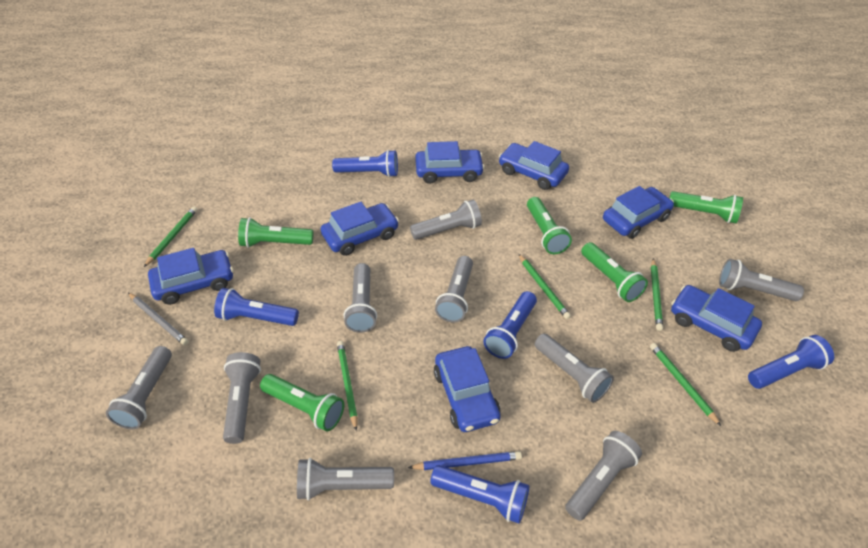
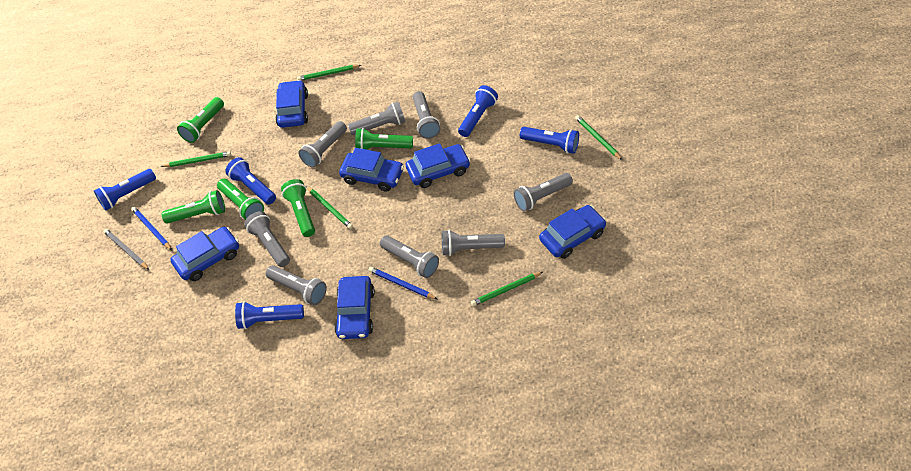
blue car: 7 -> 6
blue pencil: 1 -> 2
grey flashlight: 9 -> 8

